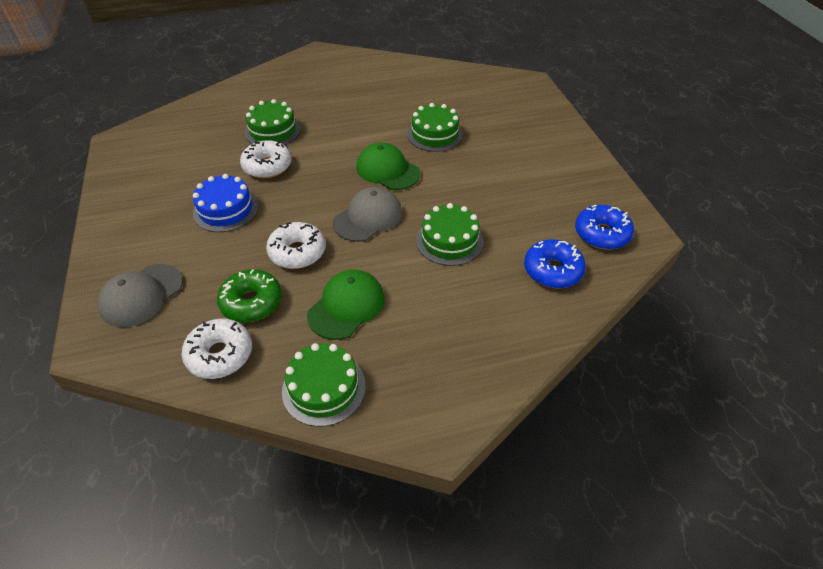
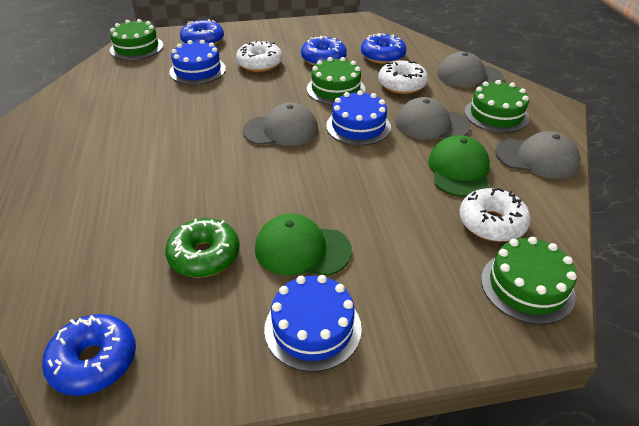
blue cake: 1 -> 3
blue donut: 2 -> 4
grey cap: 2 -> 4

